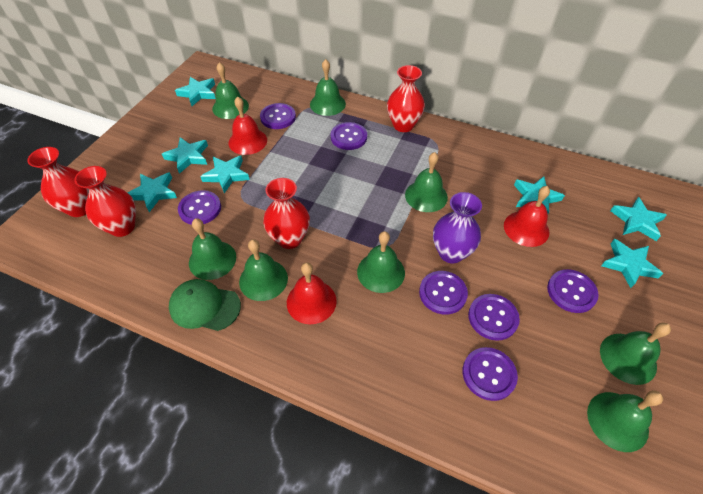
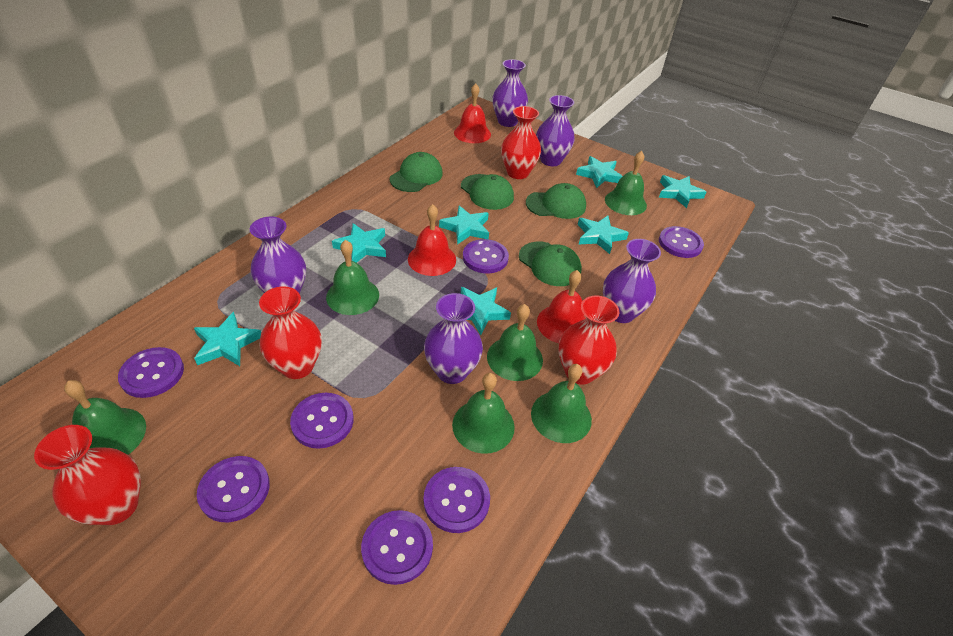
green bell: 8 -> 6
green cap: 1 -> 4
purple vase: 1 -> 5

